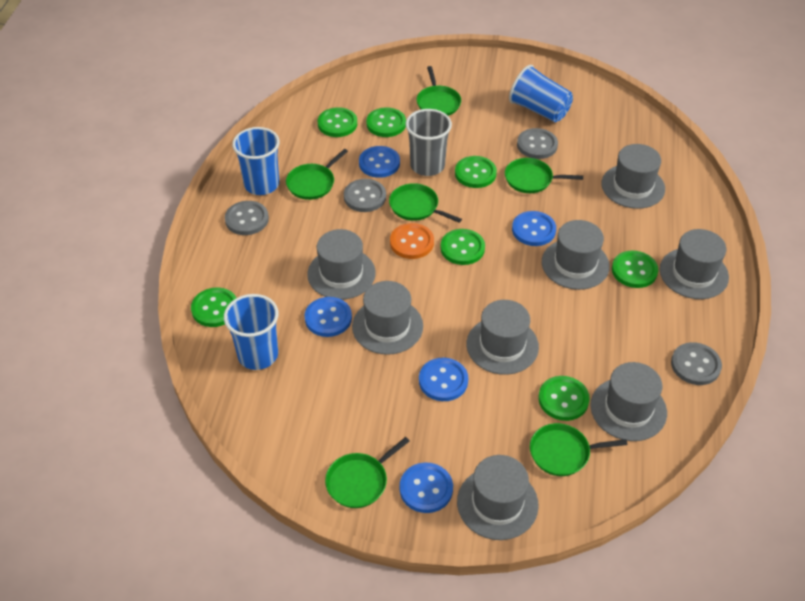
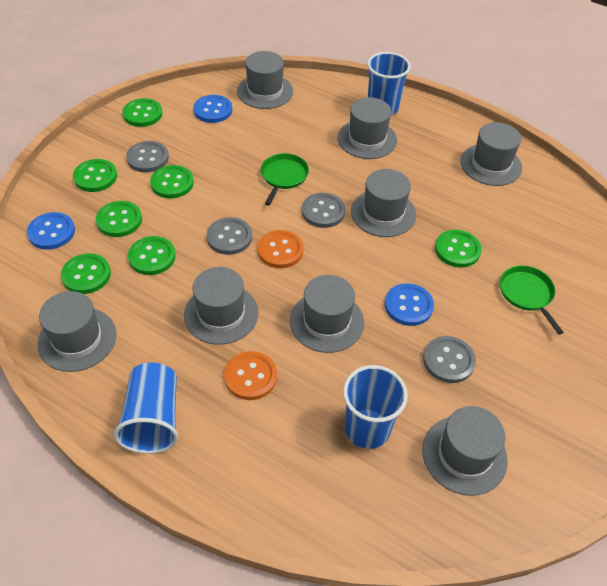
blue button: 5 -> 3
green pan: 6 -> 2
grey cup: 1 -> 0
orange button: 1 -> 2

